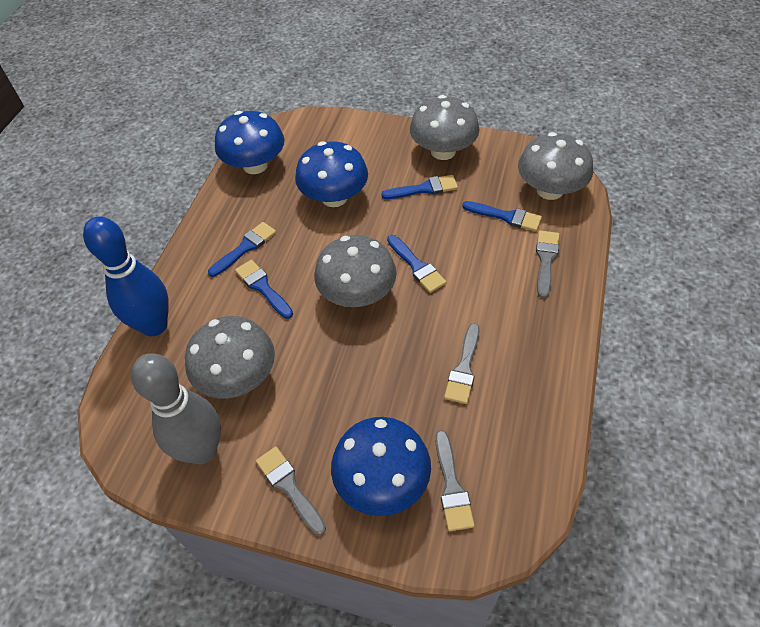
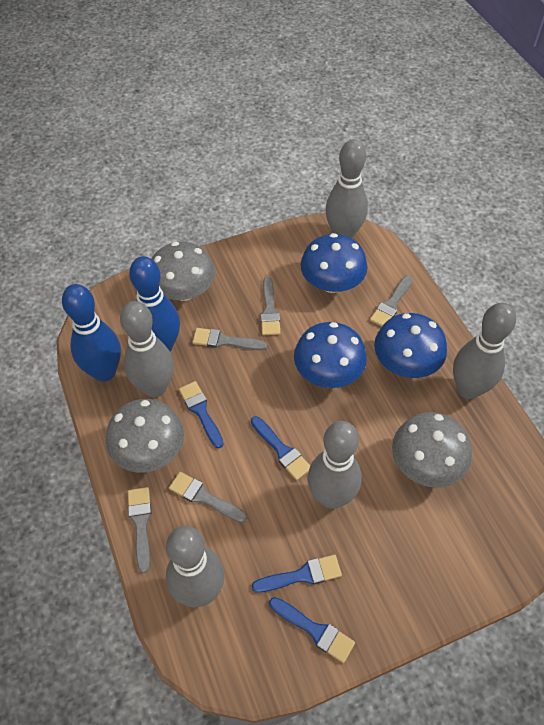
blue bowling pin: 1 -> 2
blue brush: 5 -> 4
grey bowling pin: 1 -> 5
grey brush: 4 -> 5
grey mushroom: 4 -> 3

